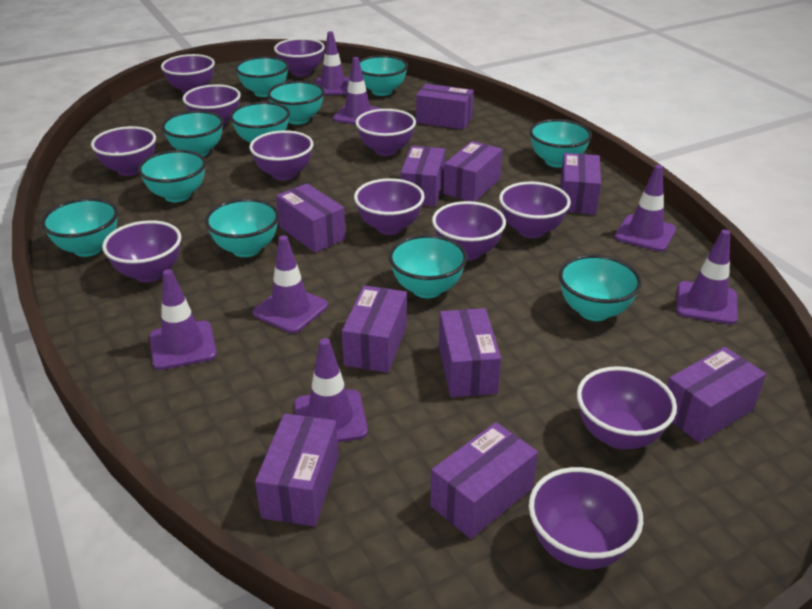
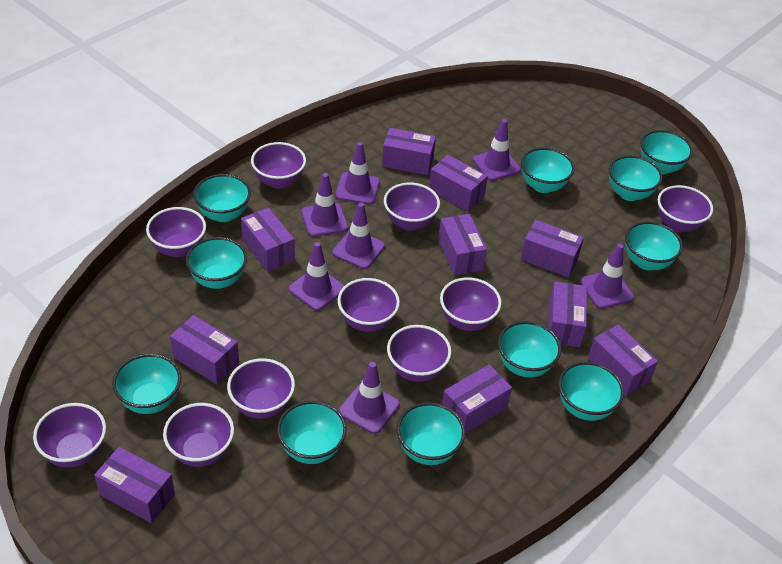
purple bowl: 12 -> 10

